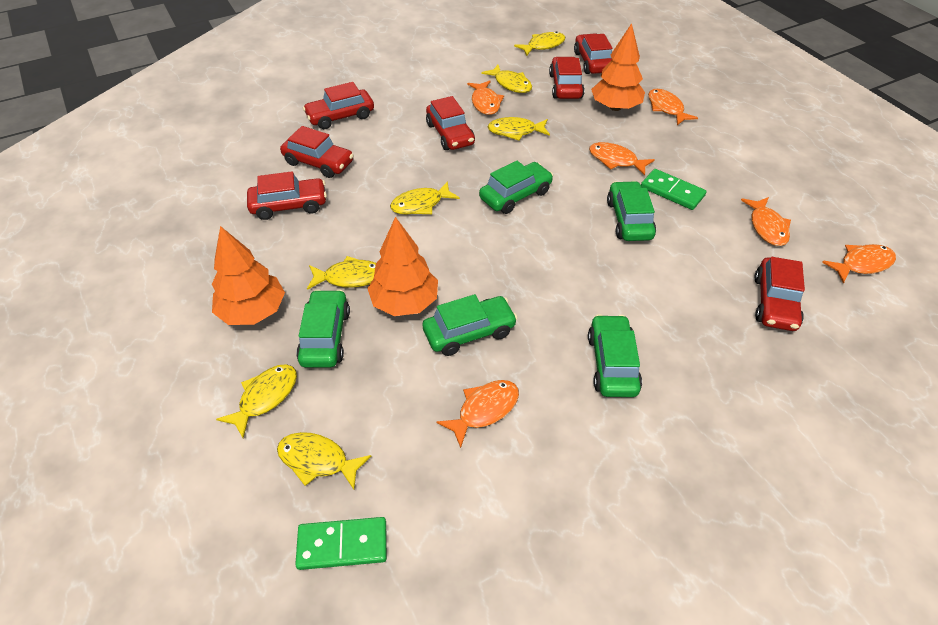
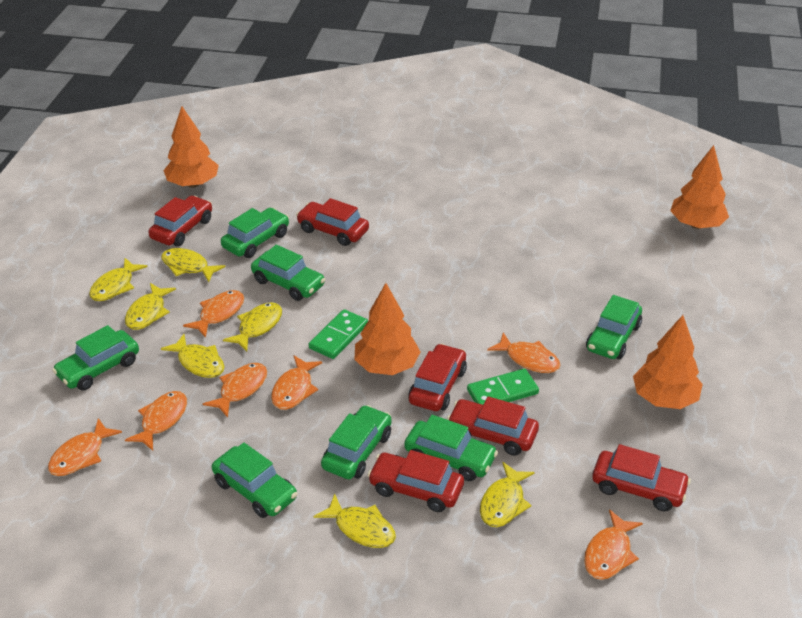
green car: 5 -> 7
orange fish: 6 -> 7
orange tree: 3 -> 4
red car: 7 -> 6

